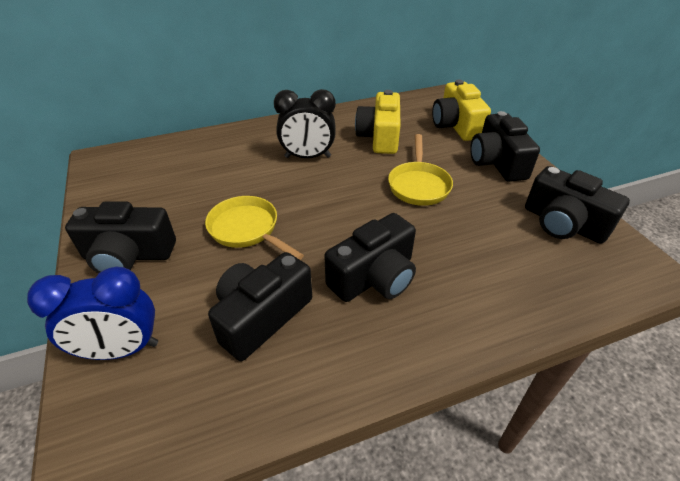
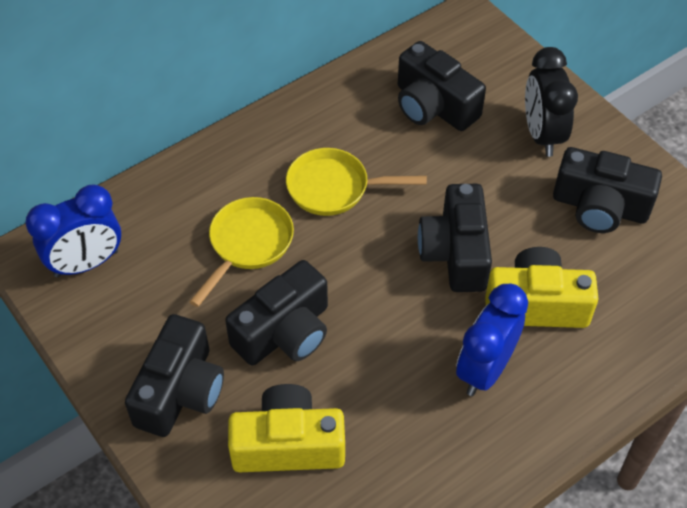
blue clock: 1 -> 2

